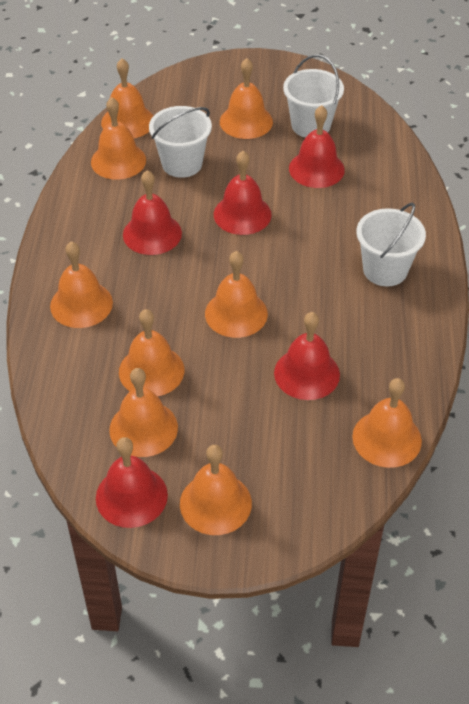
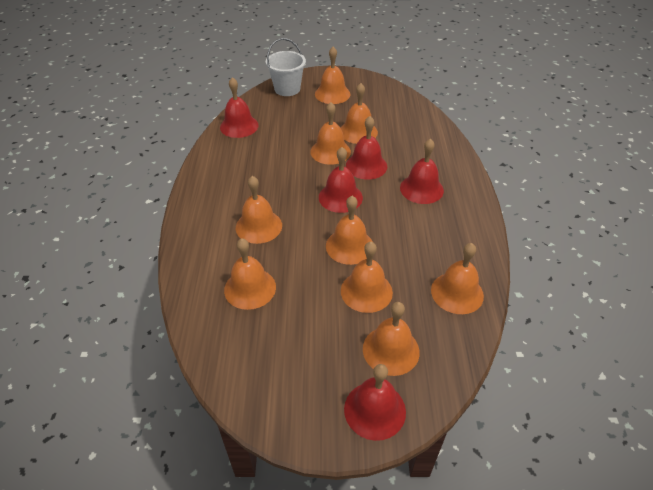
white bucket: 3 -> 1

